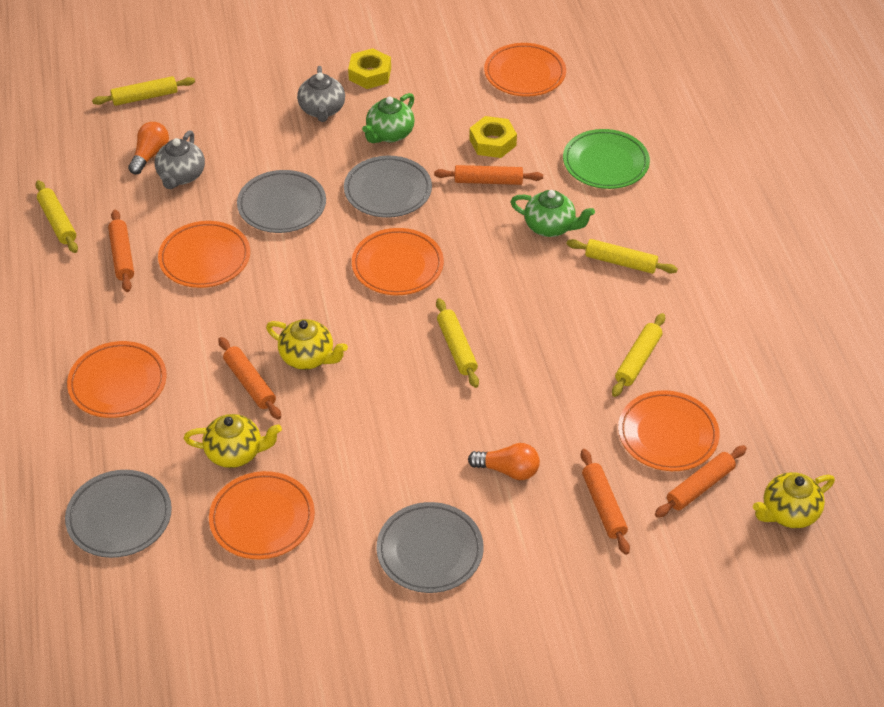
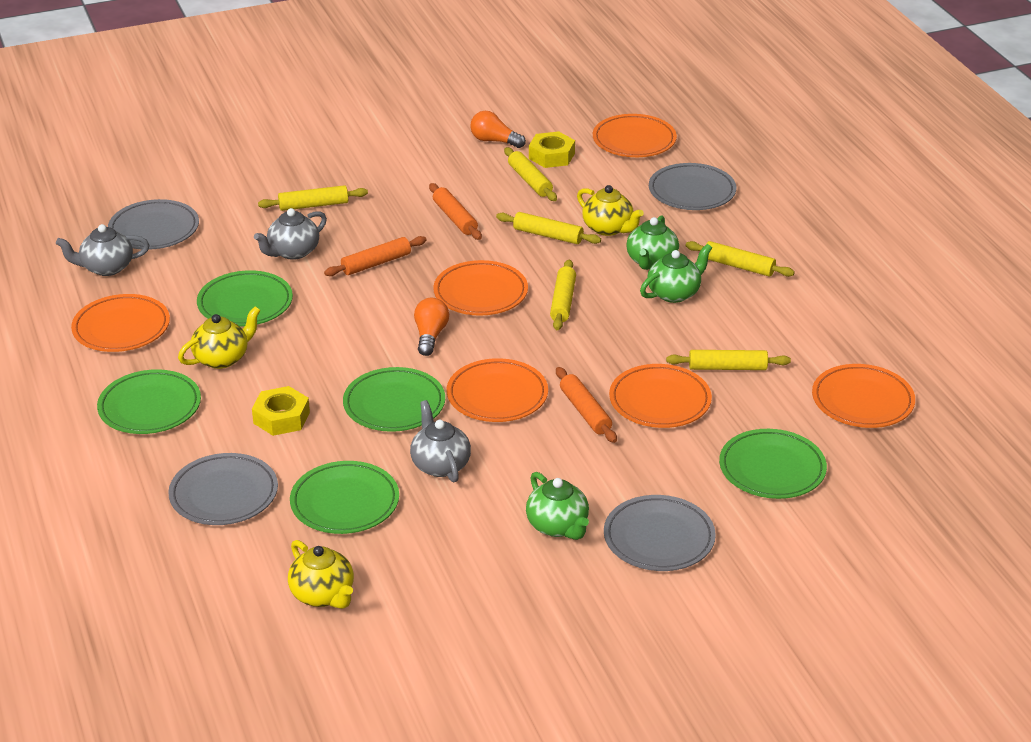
green plate: 1 -> 5
green teapot: 2 -> 3
grey teapot: 2 -> 3
orange rolling pin: 5 -> 3
yellow rolling pin: 5 -> 6

